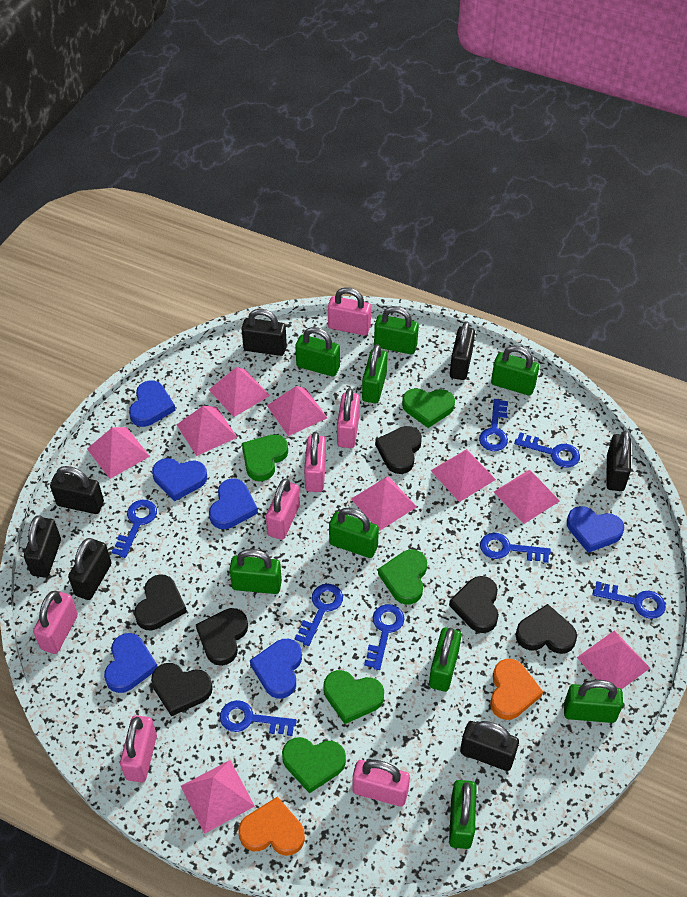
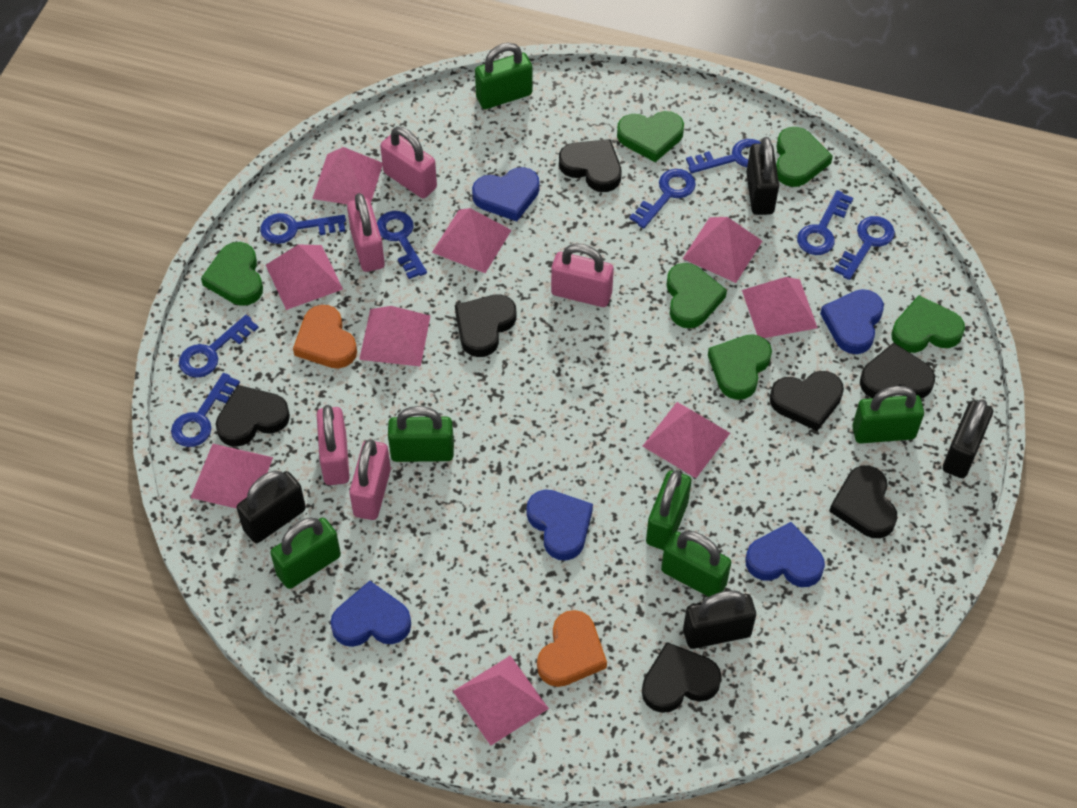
black heart: 6 -> 7
black padlock: 7 -> 4
blue heart: 6 -> 5
green heart: 5 -> 6
green padlock: 9 -> 6
pink padlock: 7 -> 5

